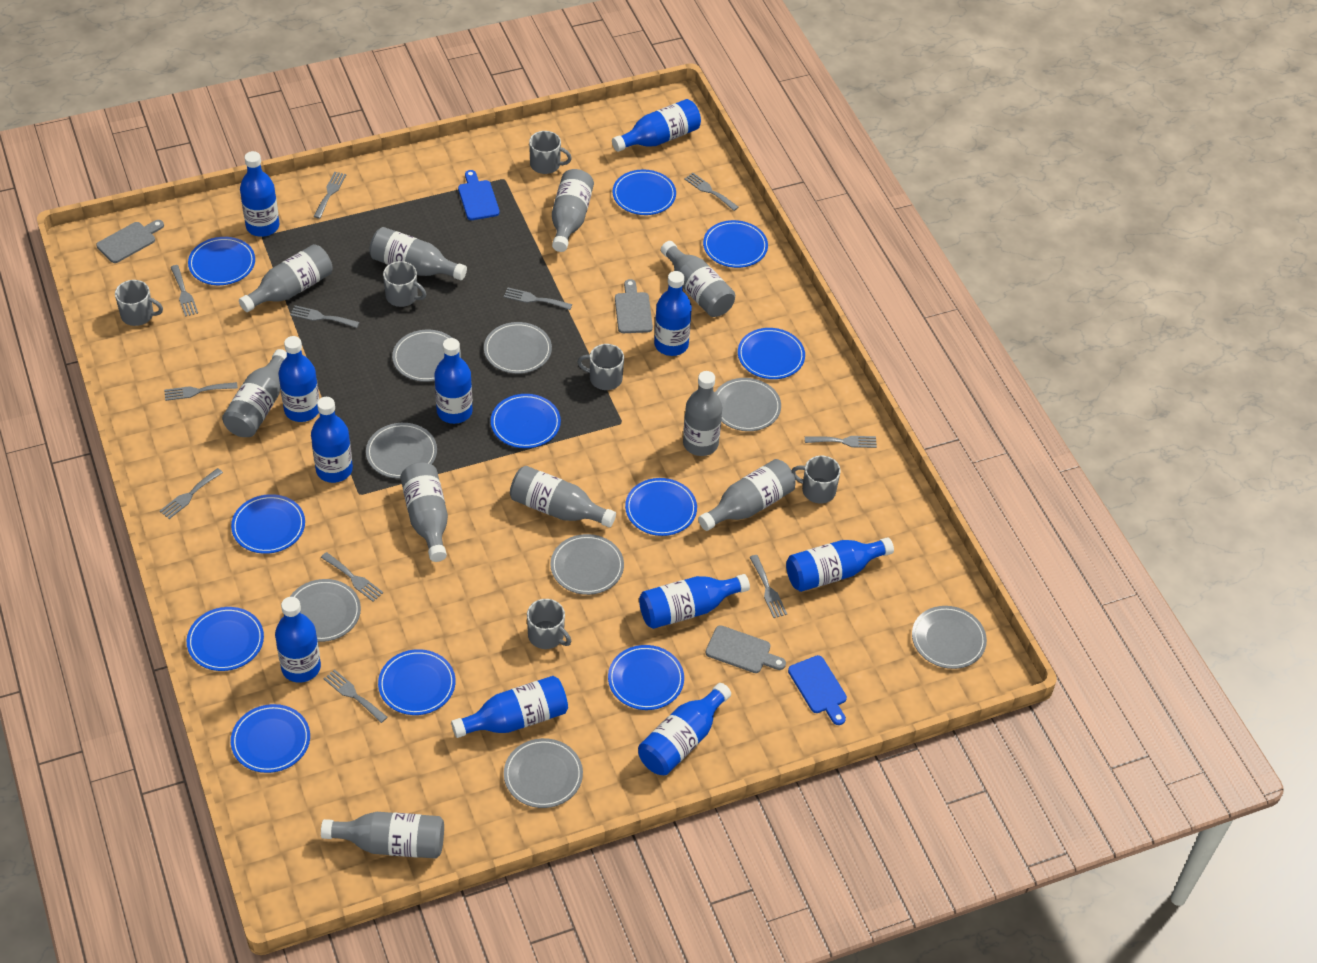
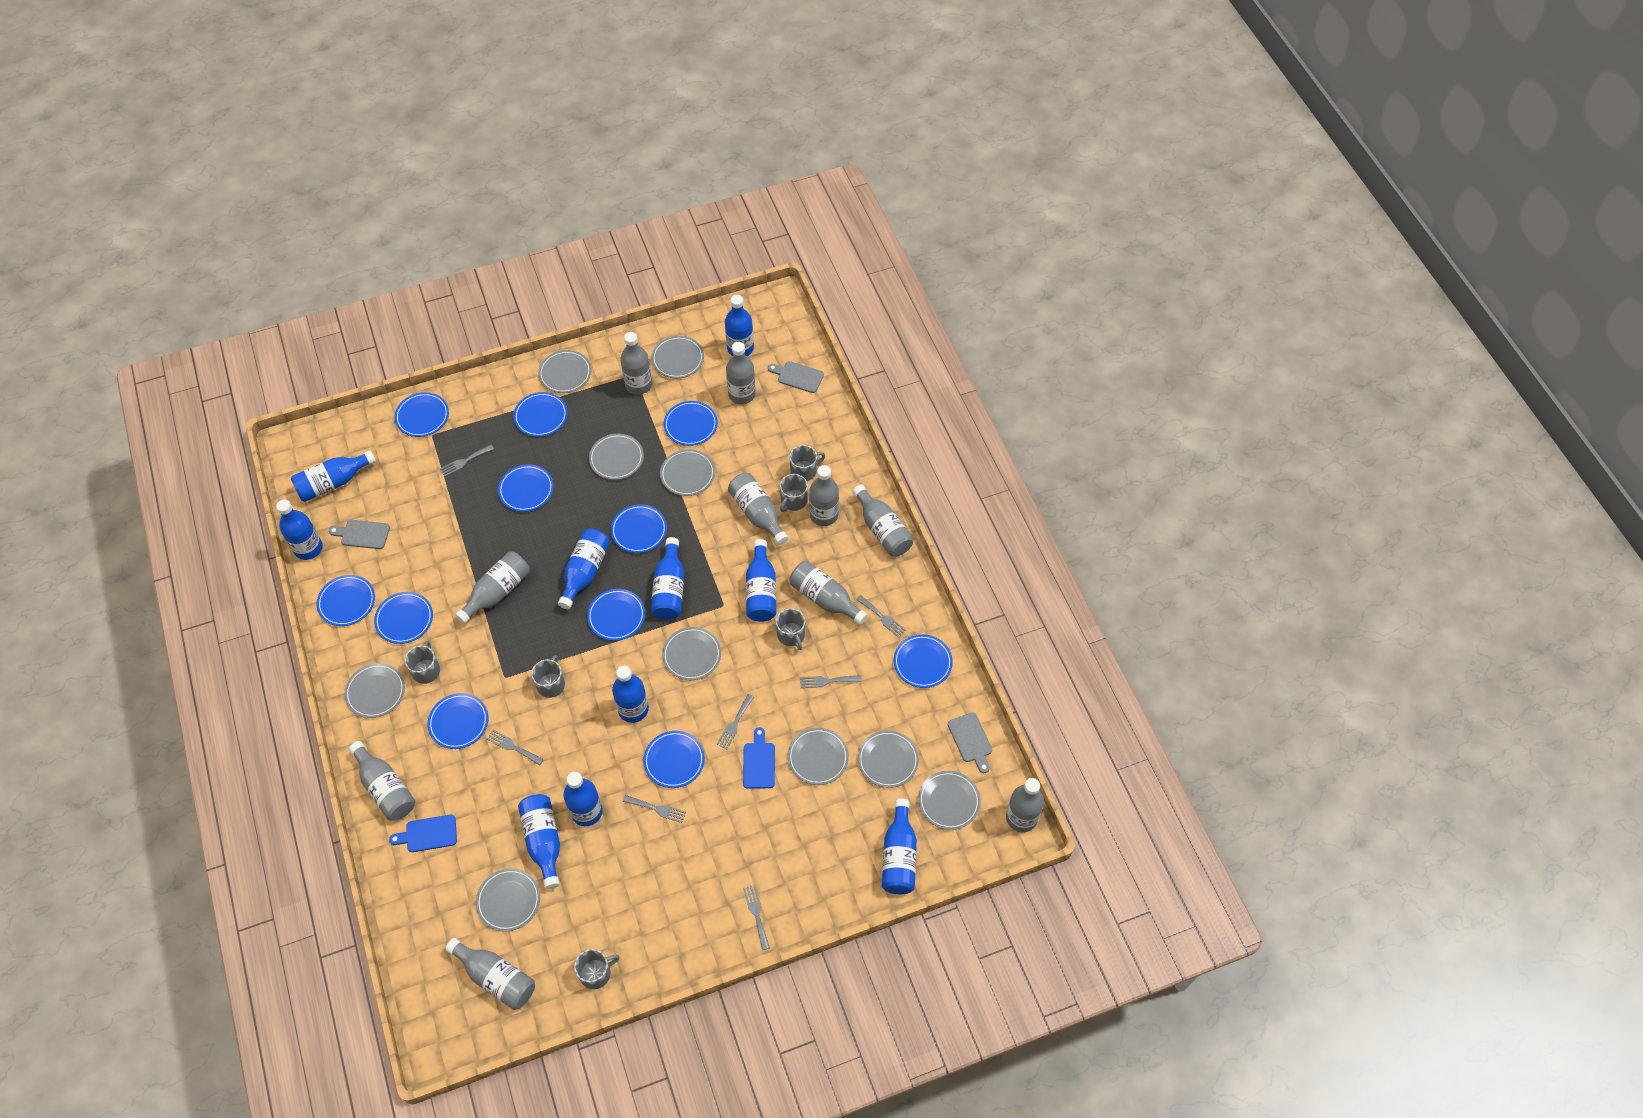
blue bottle: 11 -> 10
grey fork: 11 -> 7
grey plate: 8 -> 10

